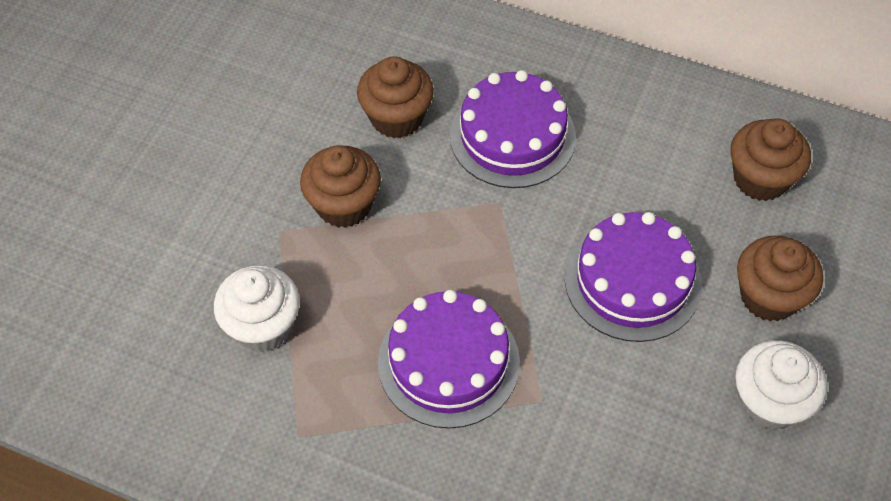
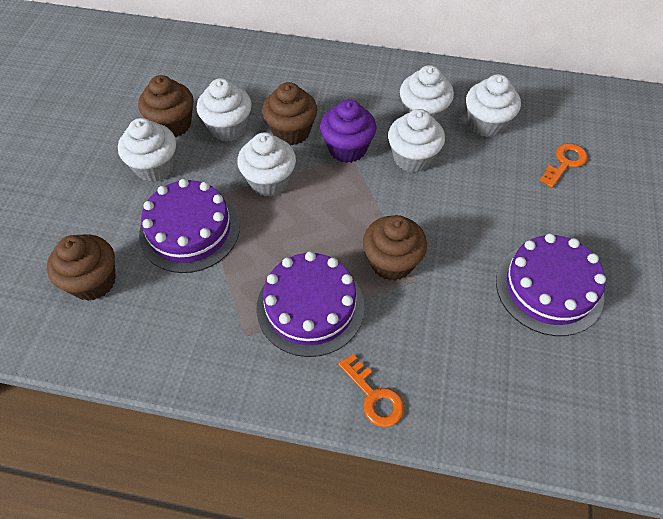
orange key: 0 -> 2
purple cupcake: 0 -> 1
white cupcake: 2 -> 6

